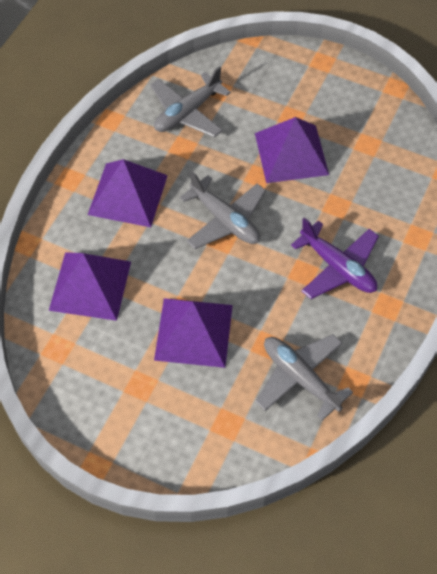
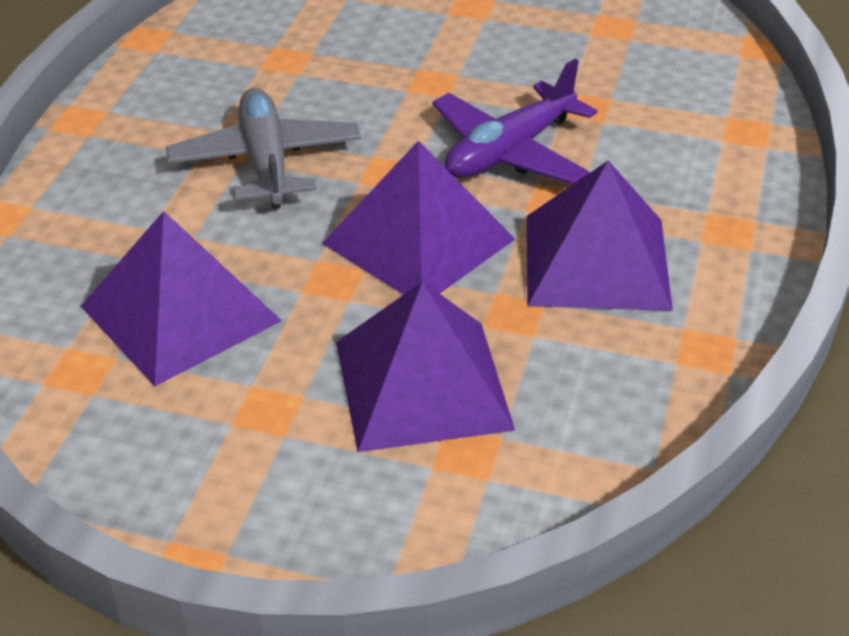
grey plane: 3 -> 1

